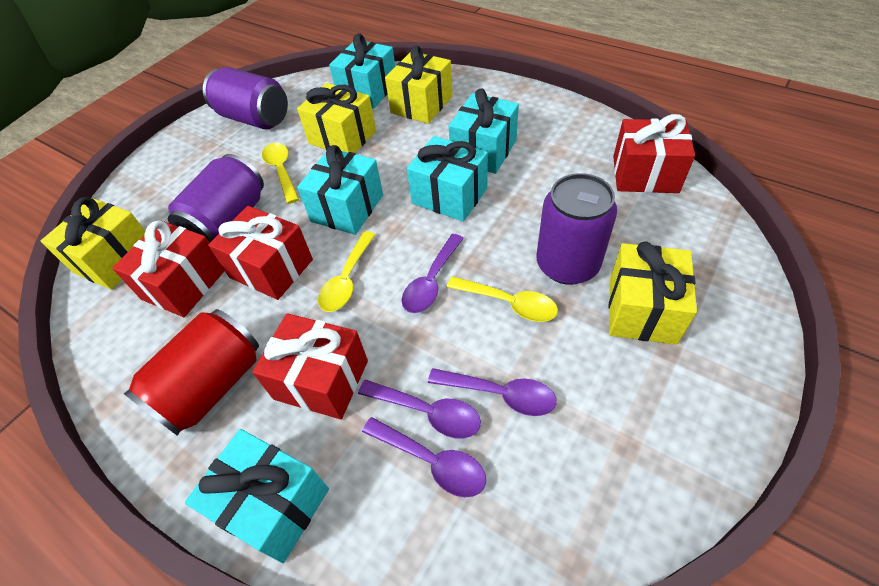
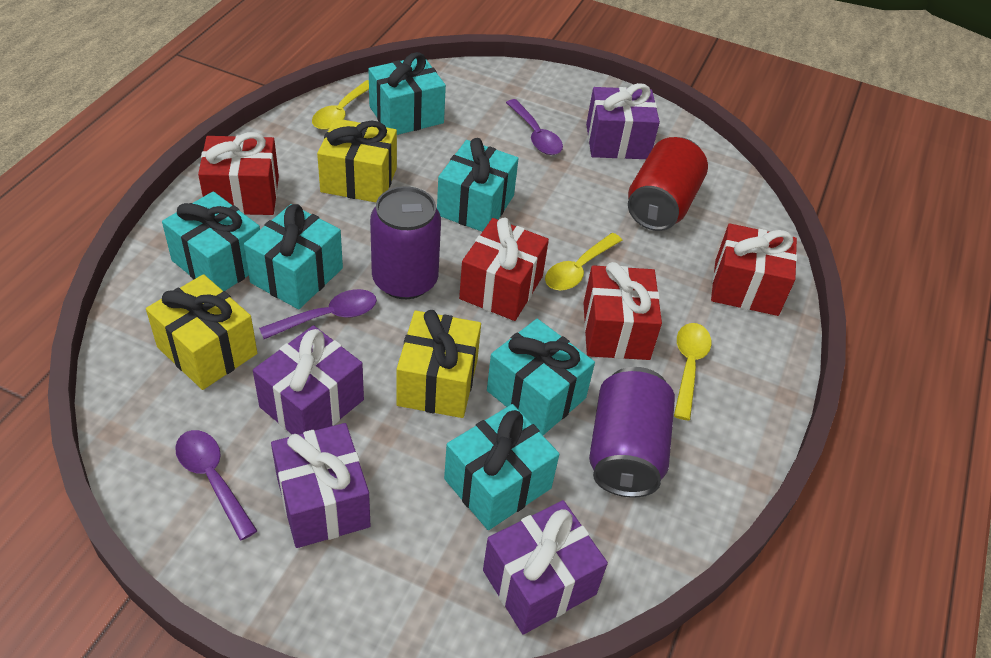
purple can: 3 -> 2
purple gift: 0 -> 4
purple spoon: 4 -> 3
turquoise gift: 5 -> 6
yellow gift: 4 -> 3

